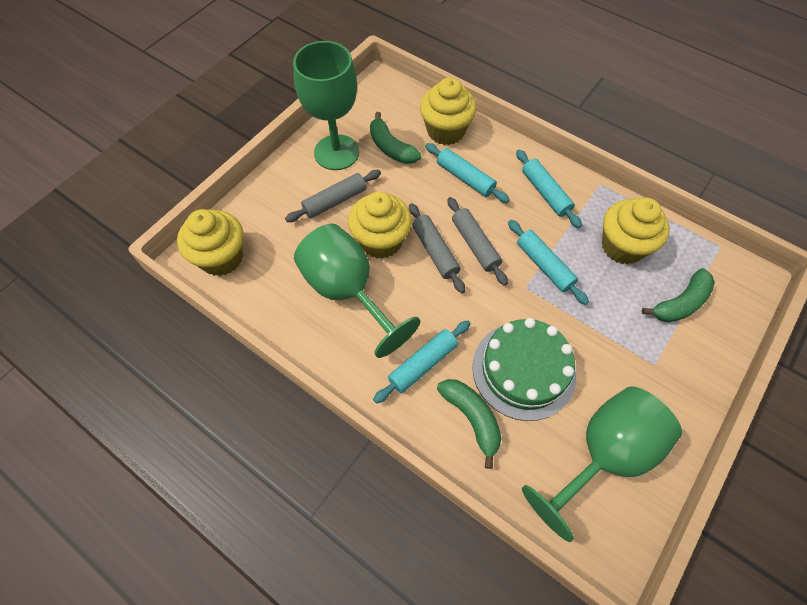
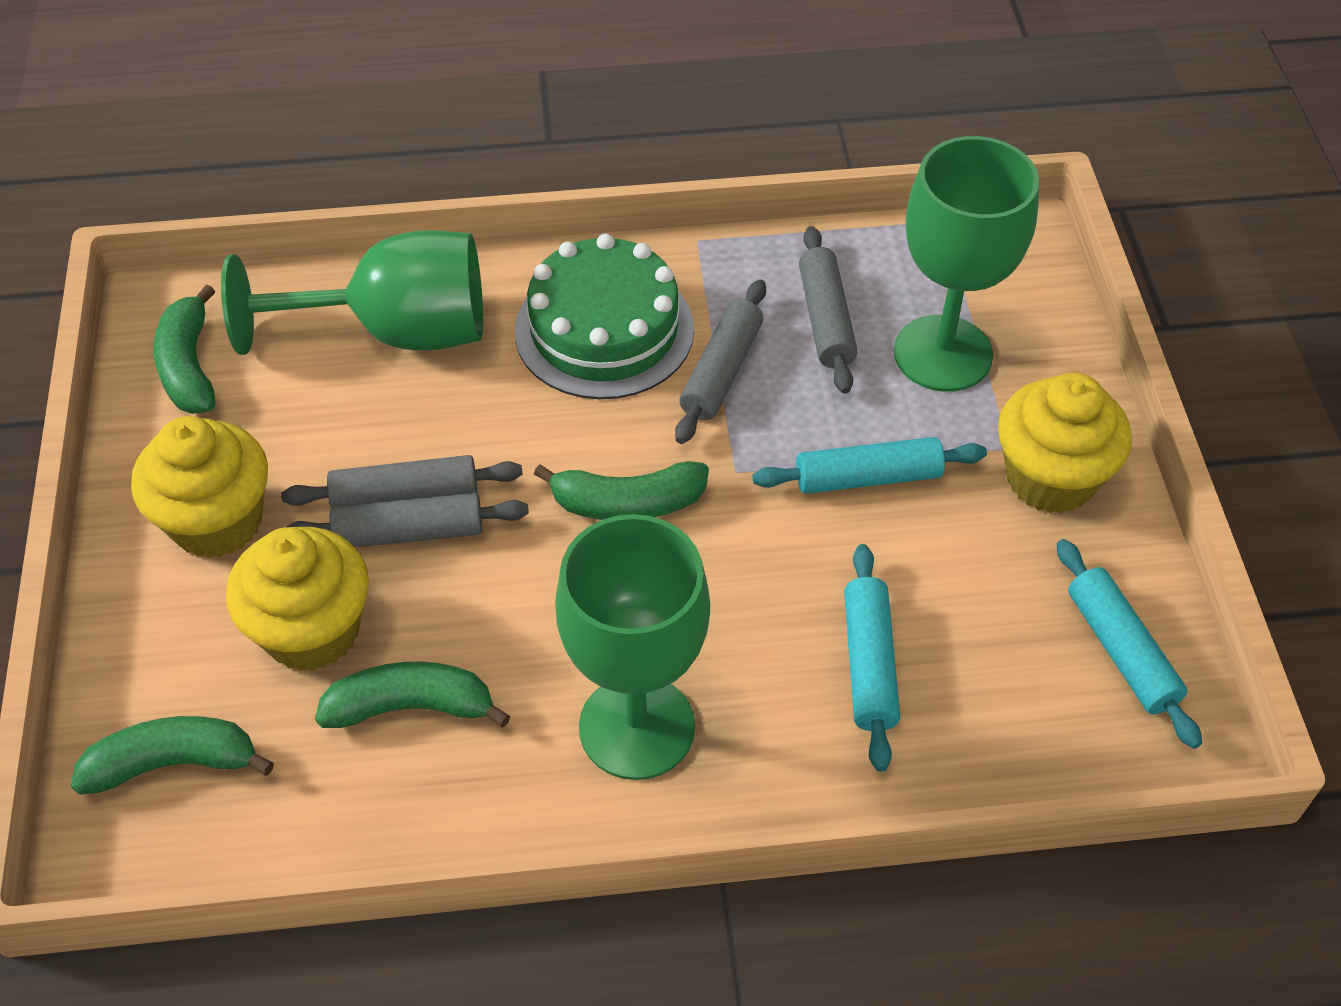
green banana: 3 -> 4
grey rolling pin: 3 -> 4
turquoise rolling pin: 4 -> 3
yellow cupcake: 4 -> 3

